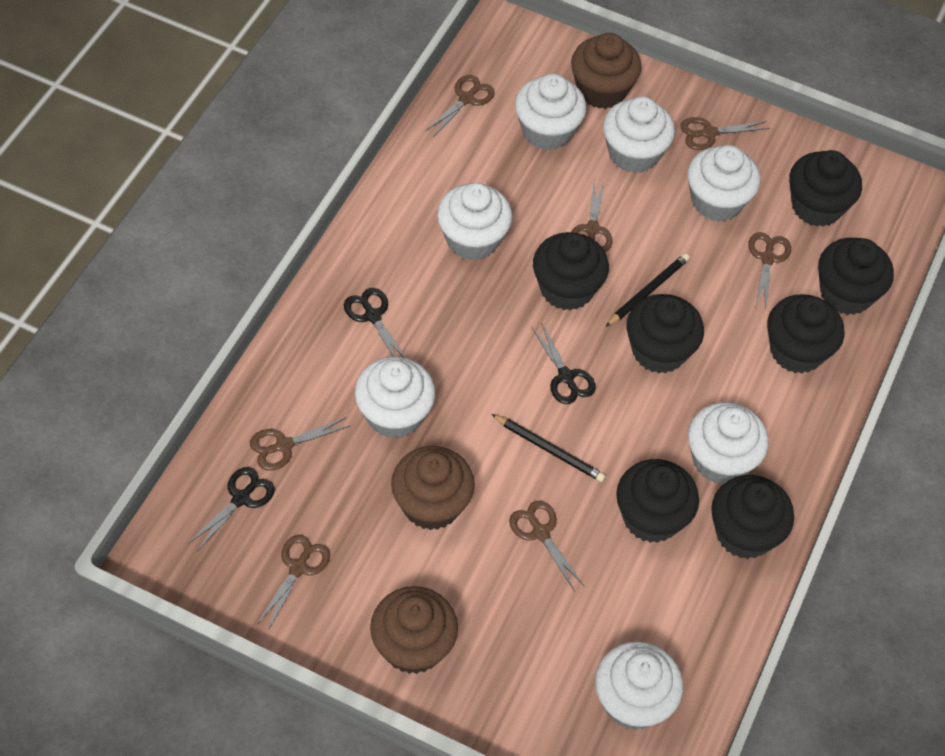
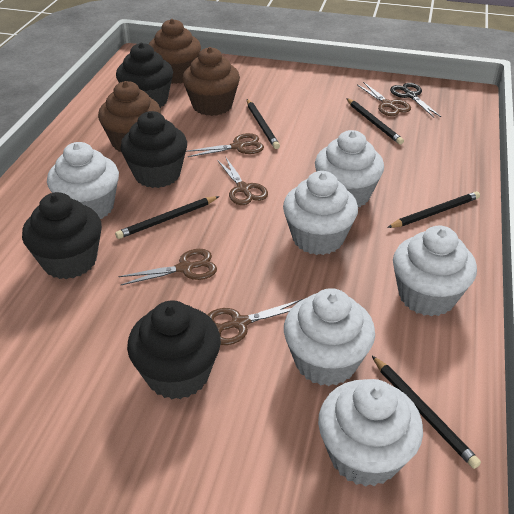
black cupcake: 7 -> 4
black pencil: 2 -> 5
black scissors: 3 -> 1
brown scissors: 7 -> 5
white cupcake: 7 -> 6

